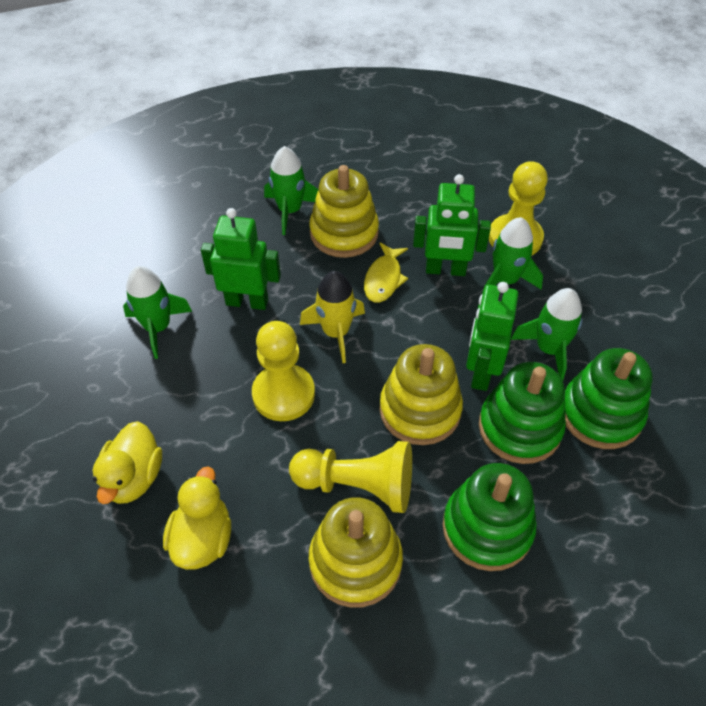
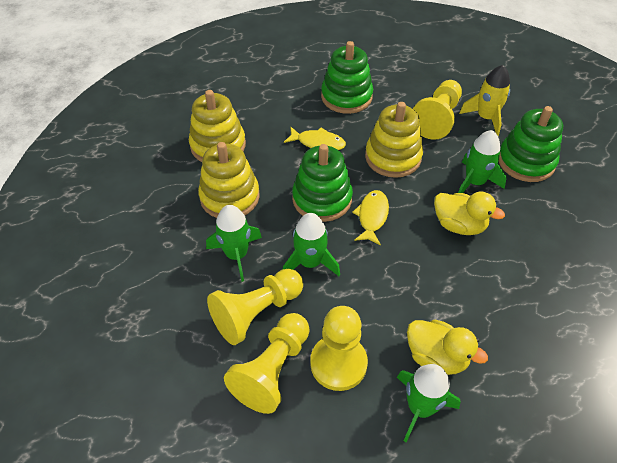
green robot: 3 -> 0
yellow fish: 1 -> 2
yellow pawn: 3 -> 4

